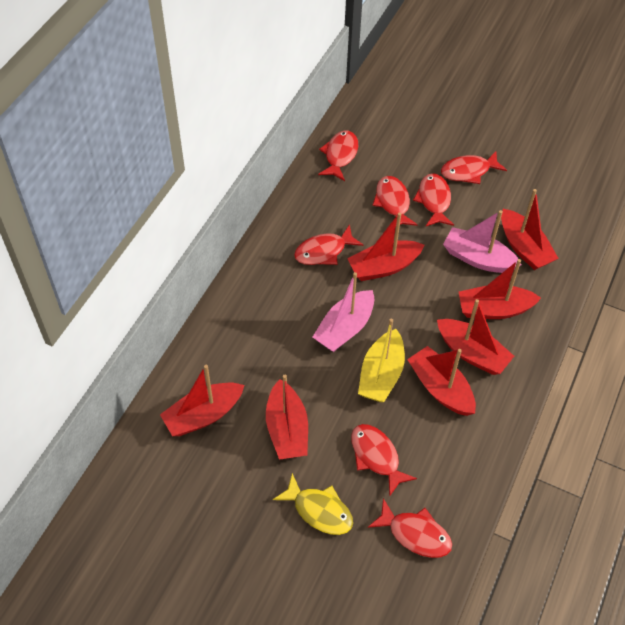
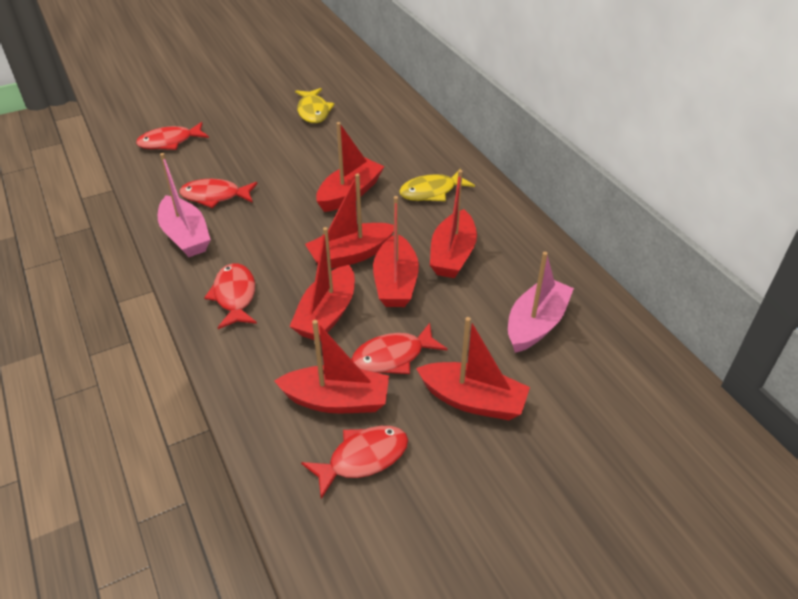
red fish: 7 -> 5
yellow boat: 1 -> 0
yellow fish: 1 -> 2

